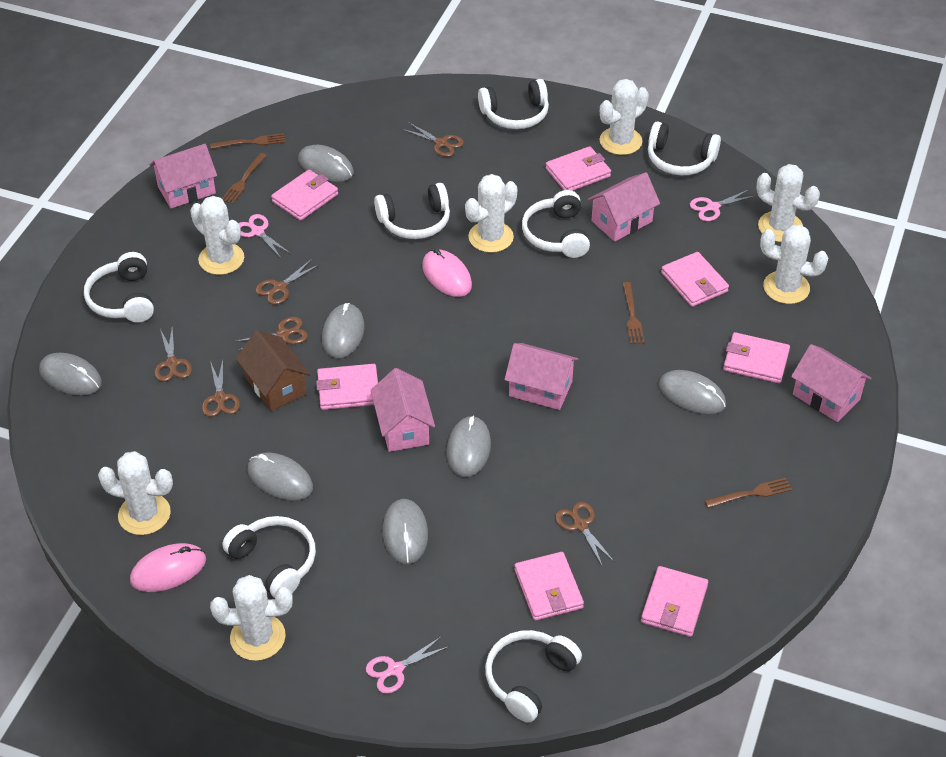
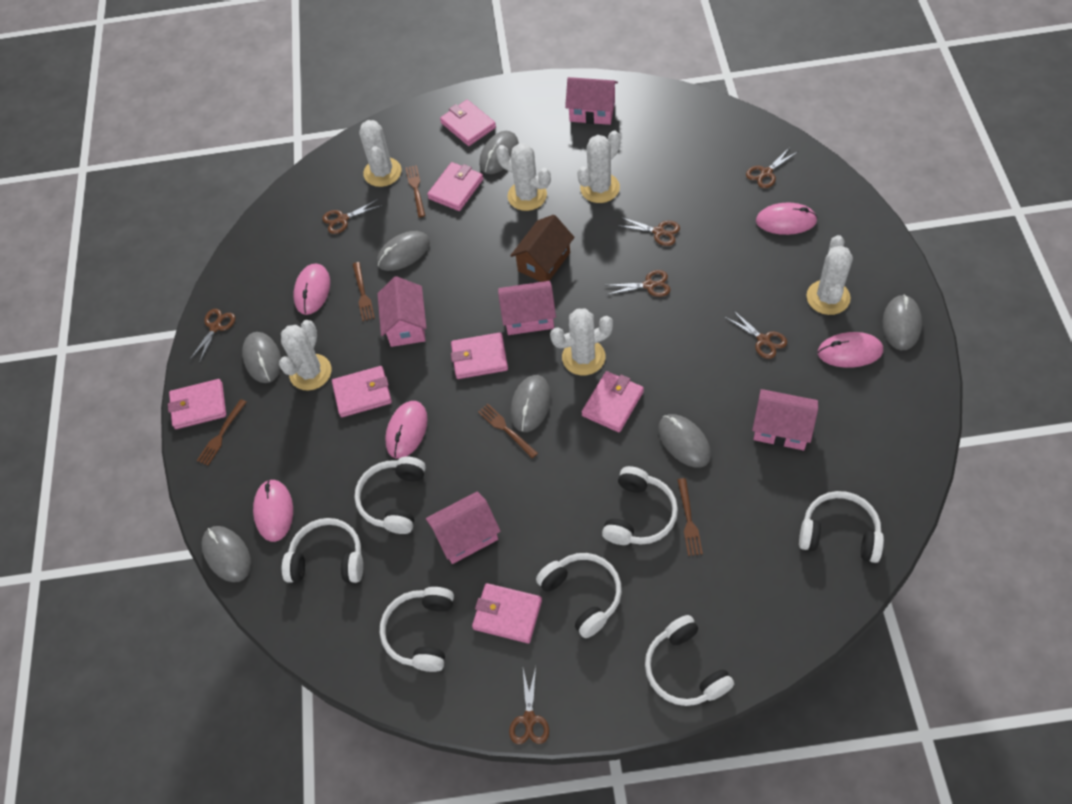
brown fork: 4 -> 5
brown scissors: 6 -> 7
pink mouse: 2 -> 5
pink scissors: 3 -> 0
white cactus: 7 -> 6

